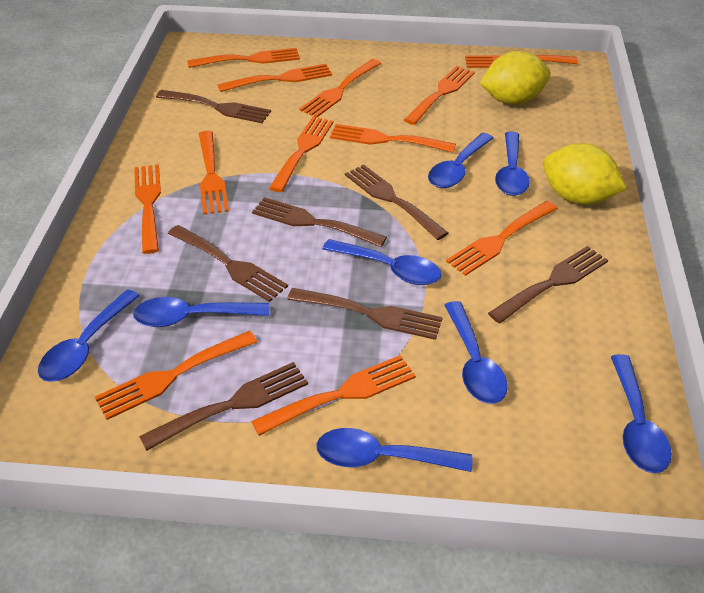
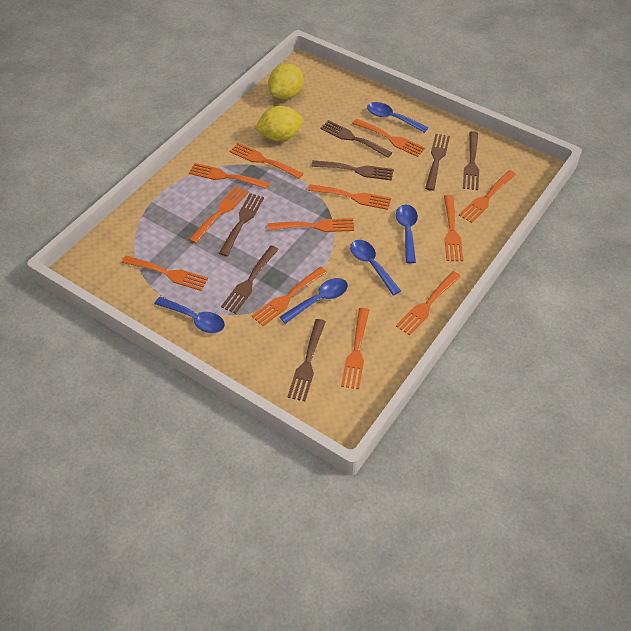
blue spoon: 8 -> 5

